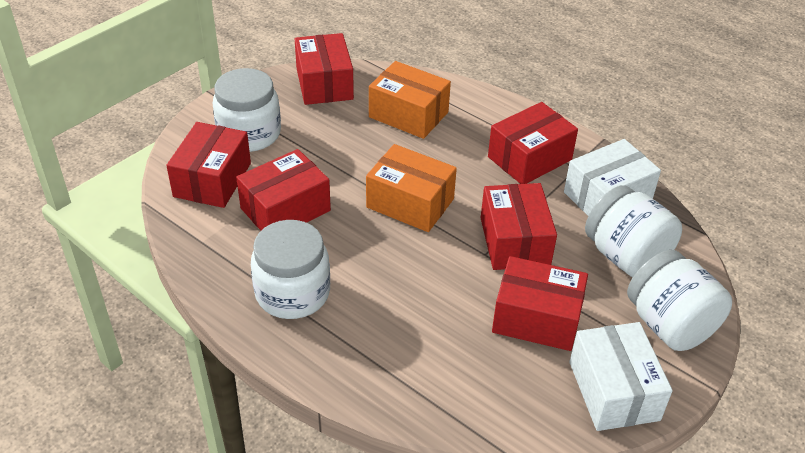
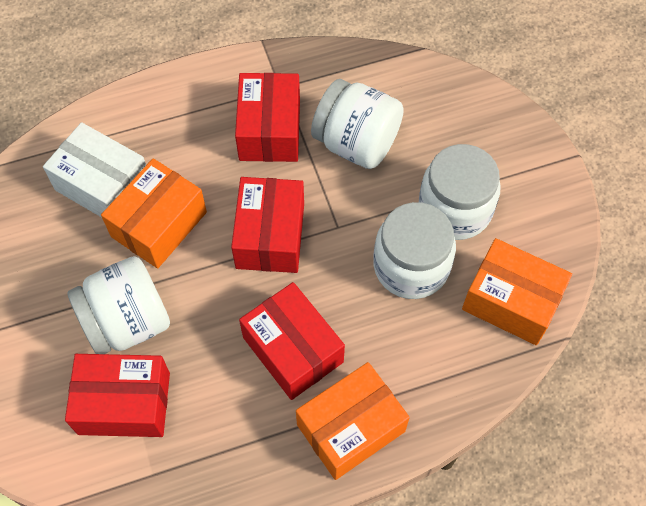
orange box: 2 -> 3
red box: 6 -> 4
white box: 2 -> 1

